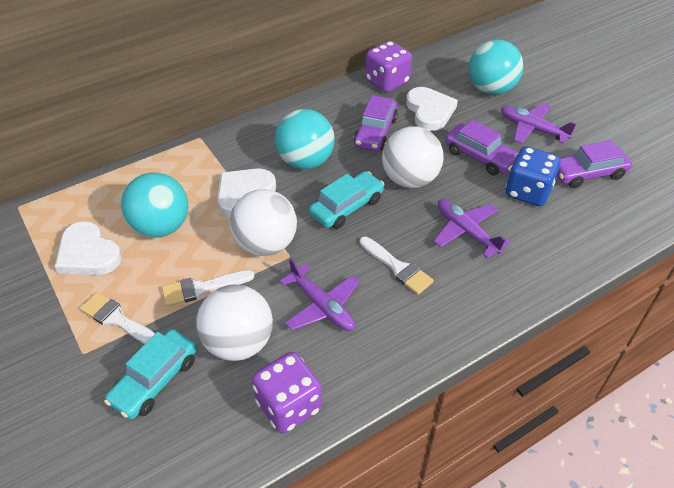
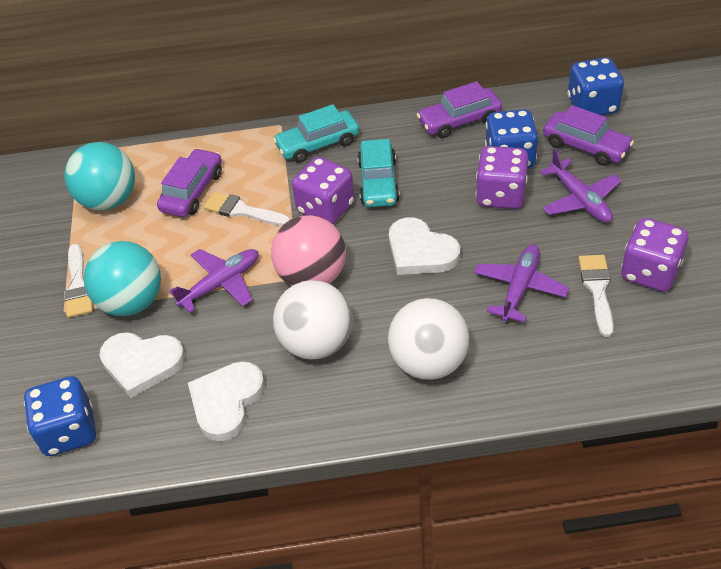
blue dice: 1 -> 3
pink ball: 0 -> 1
purple dice: 2 -> 3
turquoise ball: 3 -> 2
white ball: 3 -> 2

